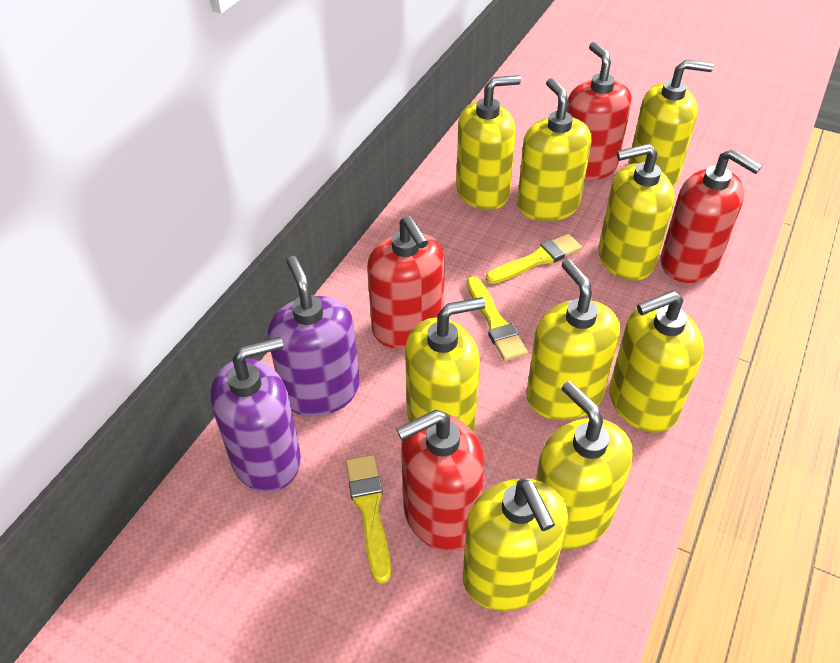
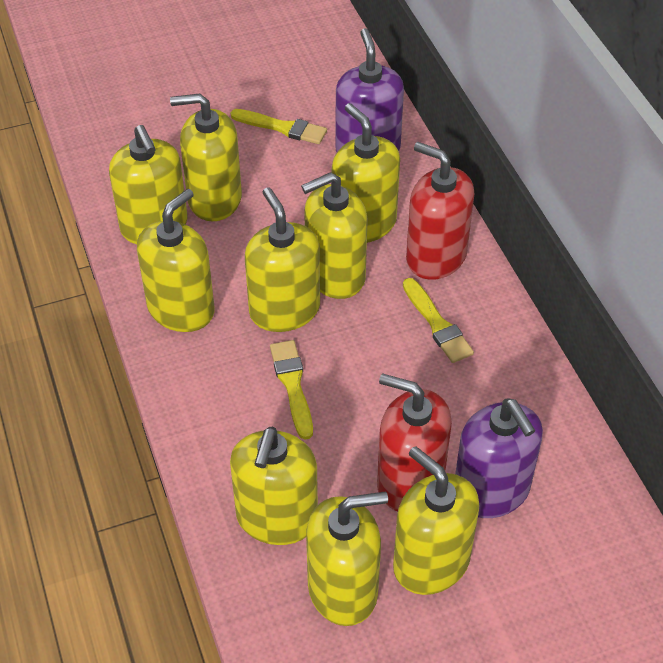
red soap dispenser: 4 -> 2

